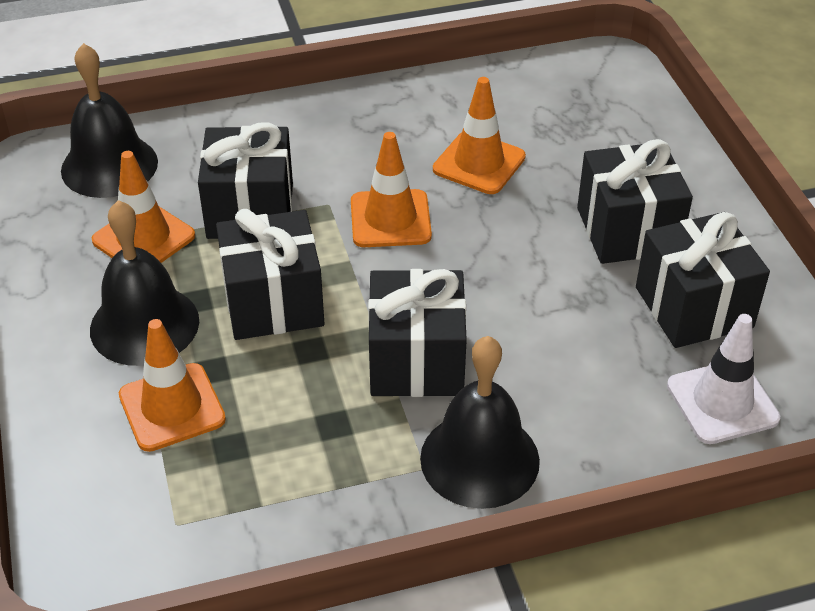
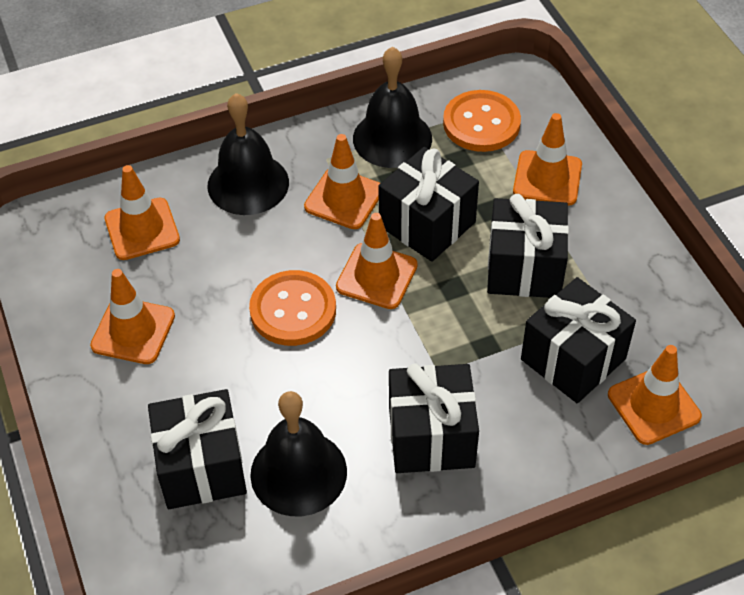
orange button: 0 -> 2
orange traffic cone: 4 -> 6
white traffic cone: 1 -> 0

